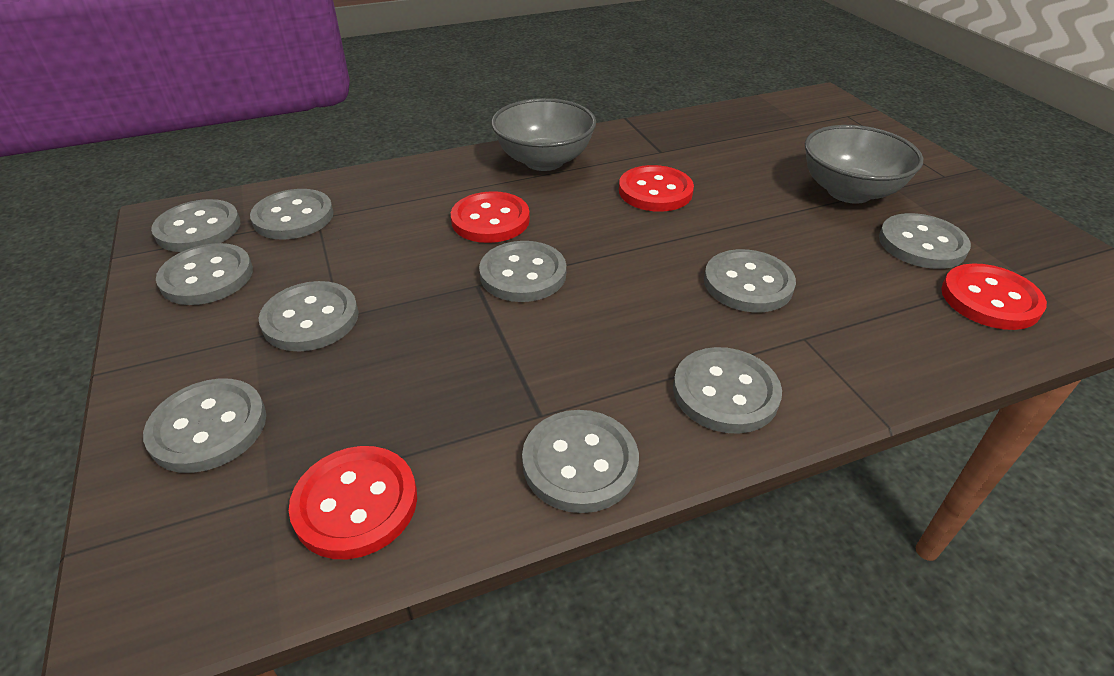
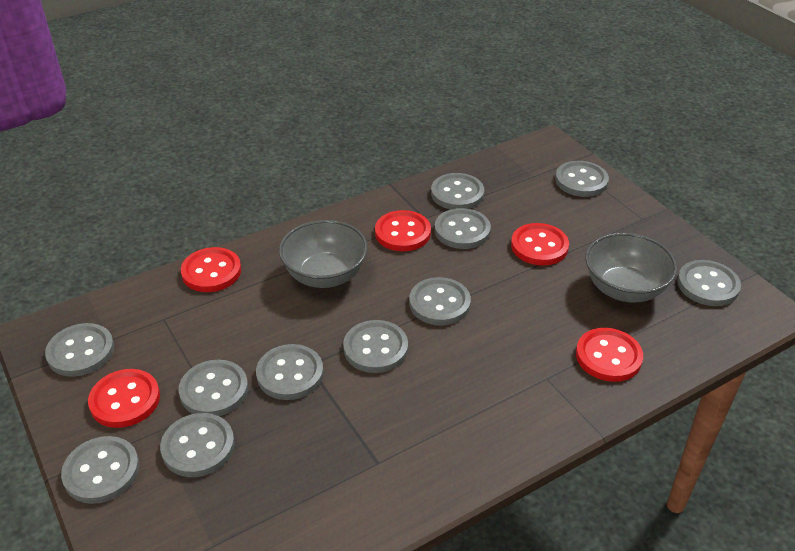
grey button: 10 -> 11
red button: 4 -> 5

